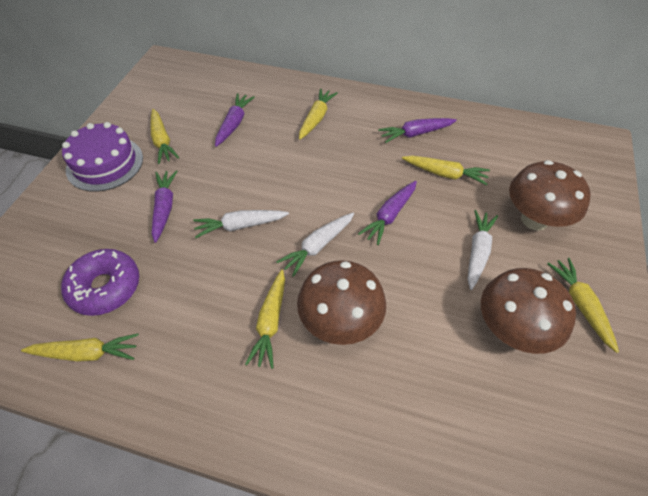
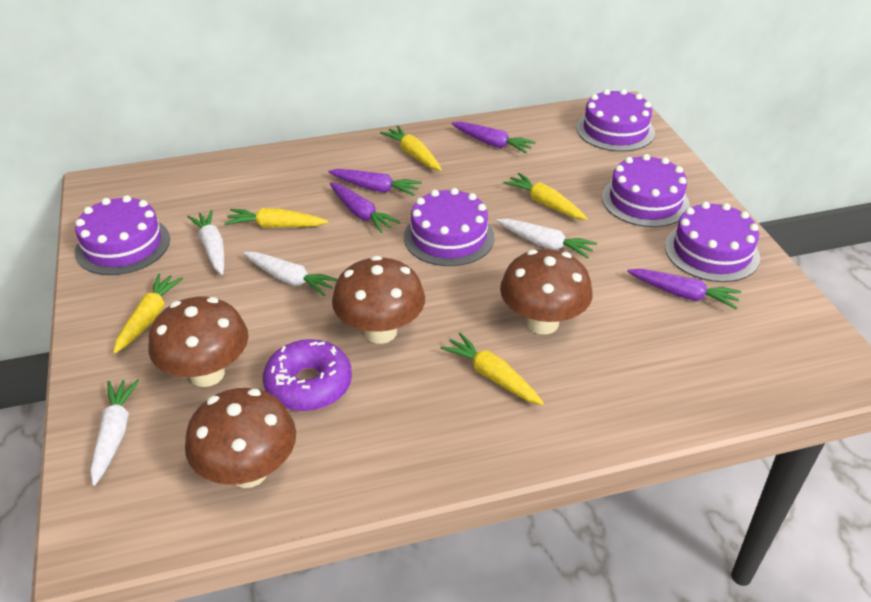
brown mushroom: 3 -> 4
purple cake: 1 -> 5
white carrot: 3 -> 4
yellow carrot: 6 -> 5

